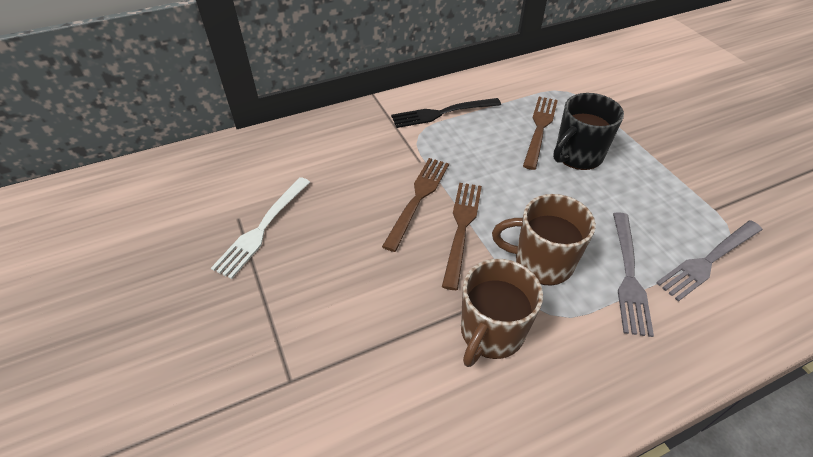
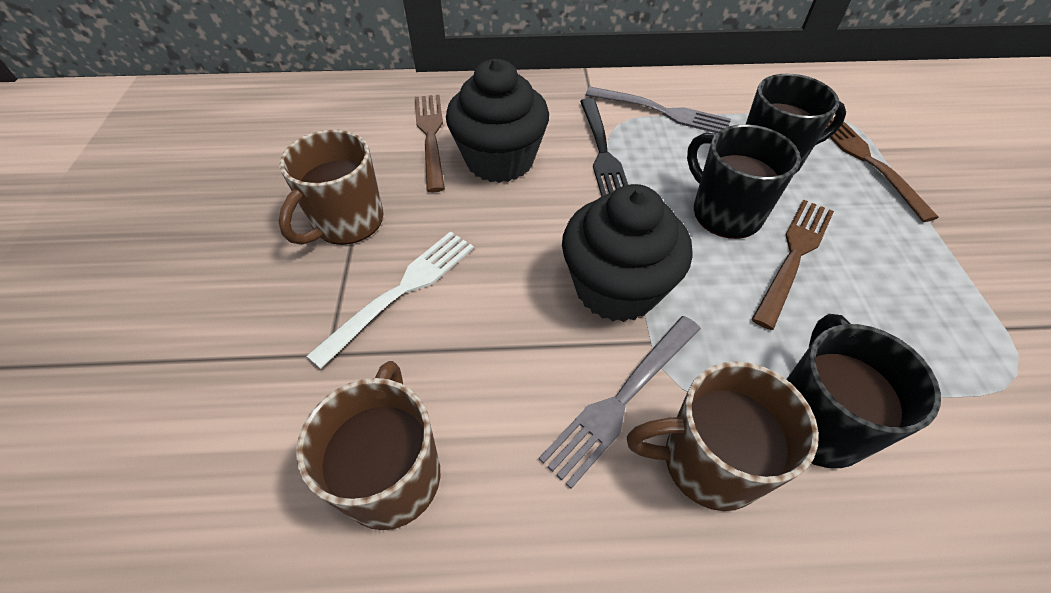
black cupcake: 0 -> 2
black mug: 1 -> 3
brown mug: 2 -> 3

